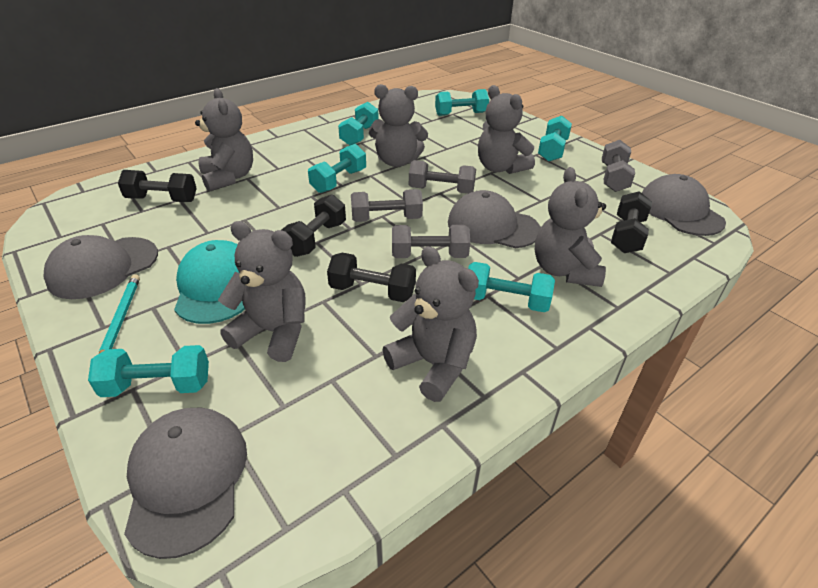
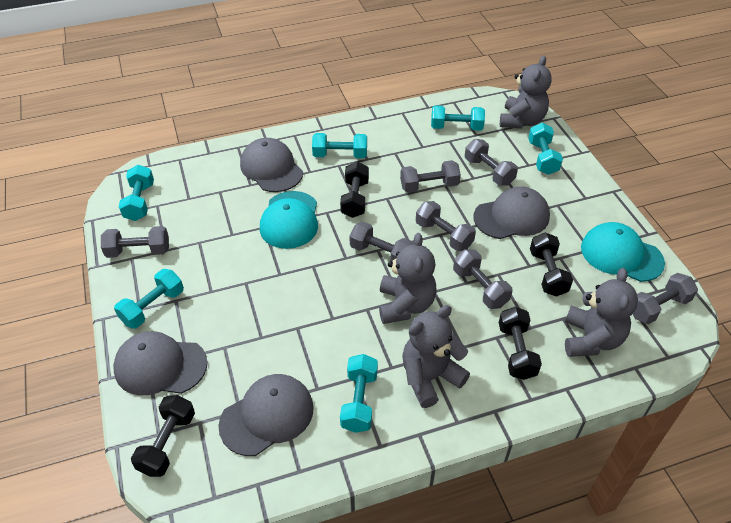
grey dumbbell: 4 -> 7
grey teddy bear: 6 -> 4
turquoise cap: 1 -> 2
turquoise pencil: 1 -> 0

